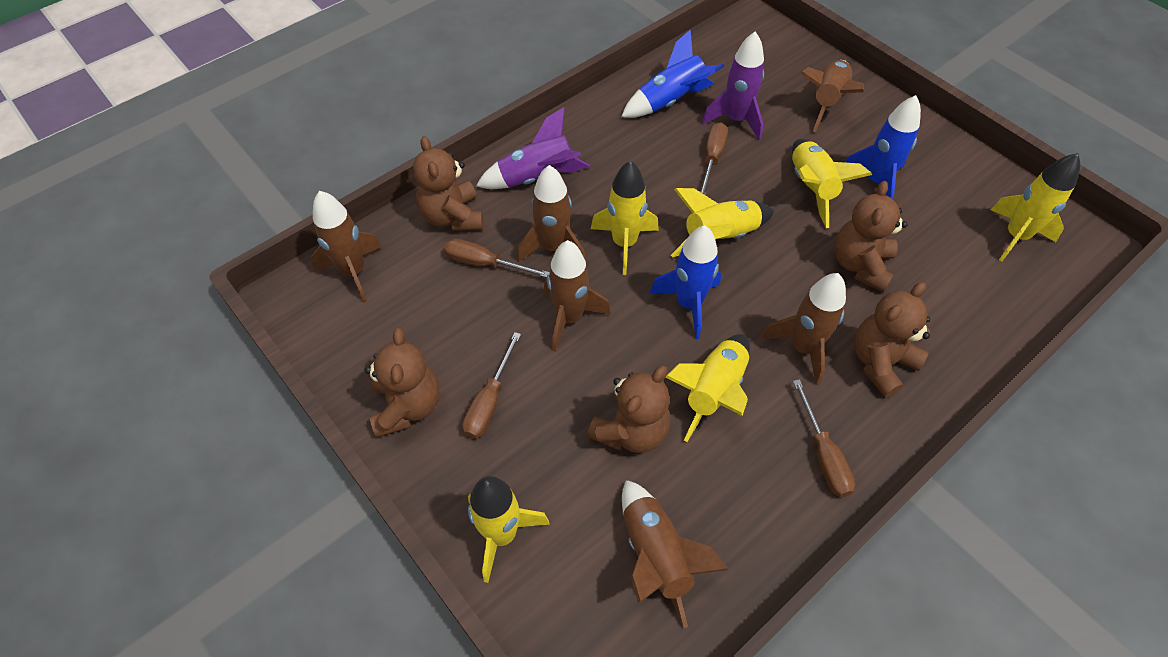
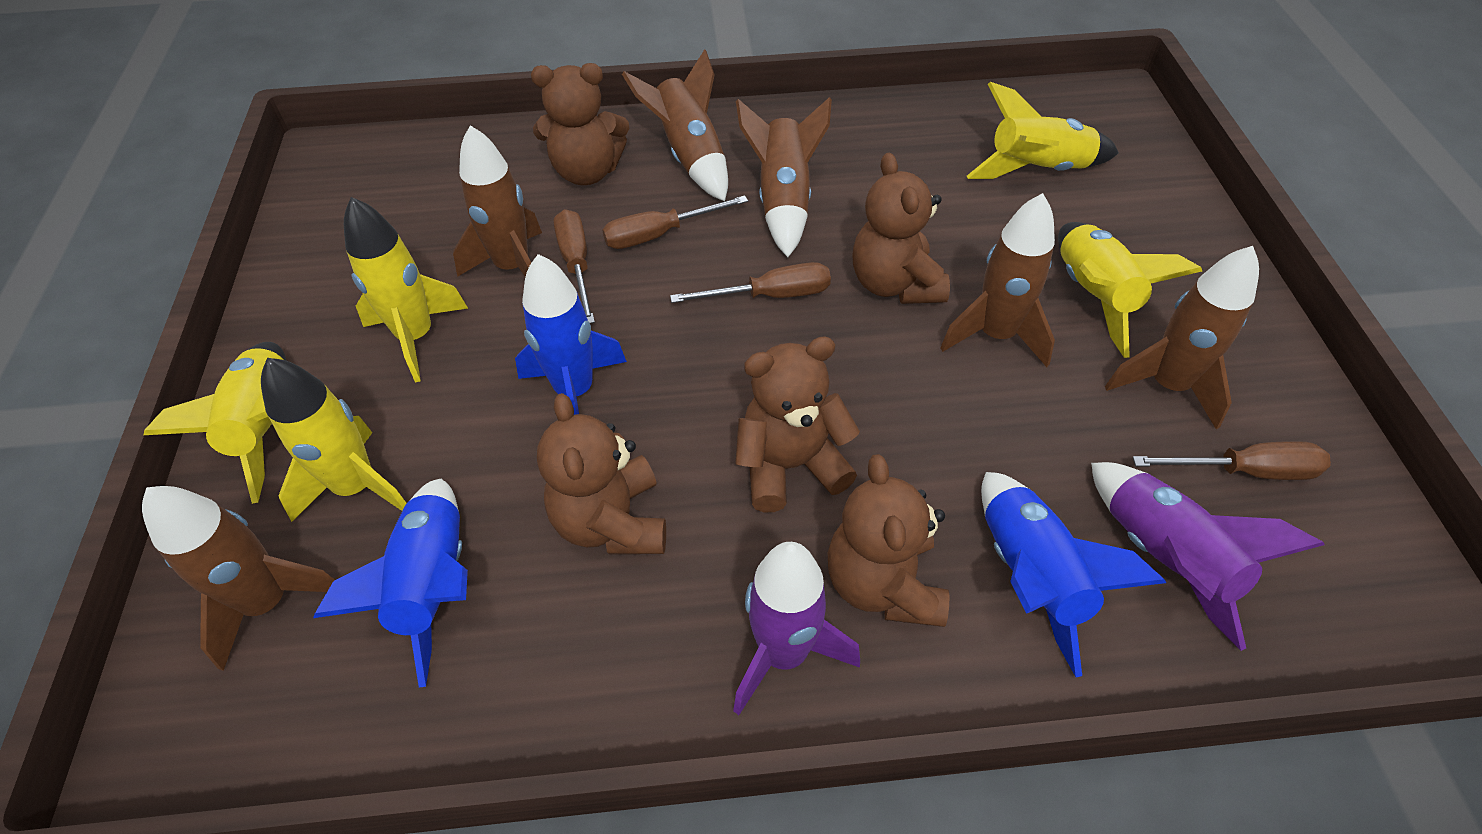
yellow rocket: 6 -> 5

